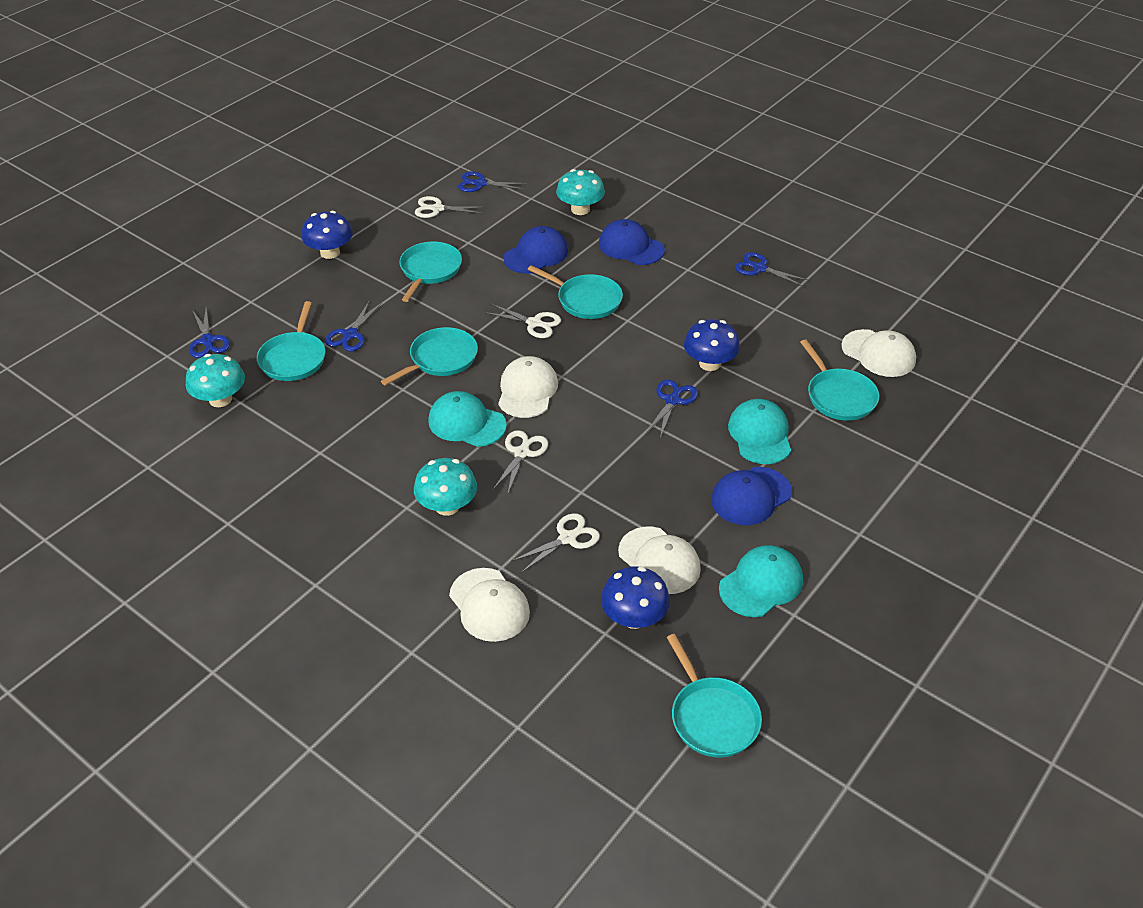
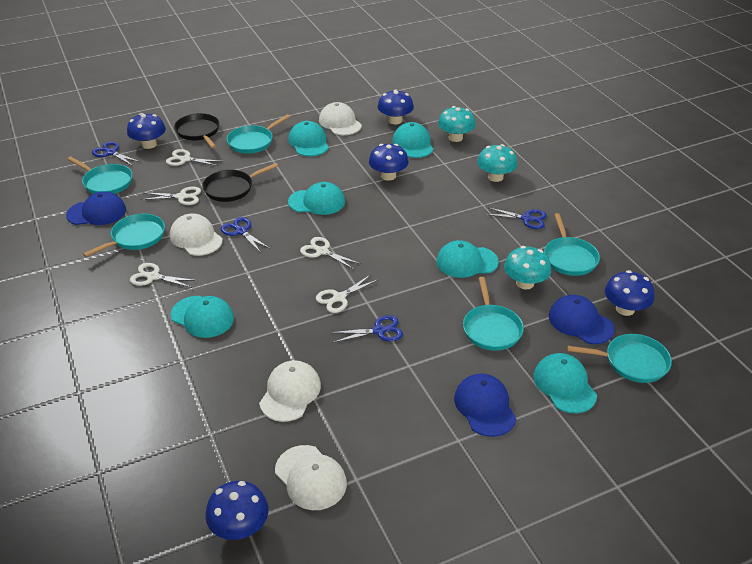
black pan: 0 -> 2
blue mushroom: 3 -> 5
blue scissors: 5 -> 4
turquoise cap: 3 -> 6
white scissors: 4 -> 5

